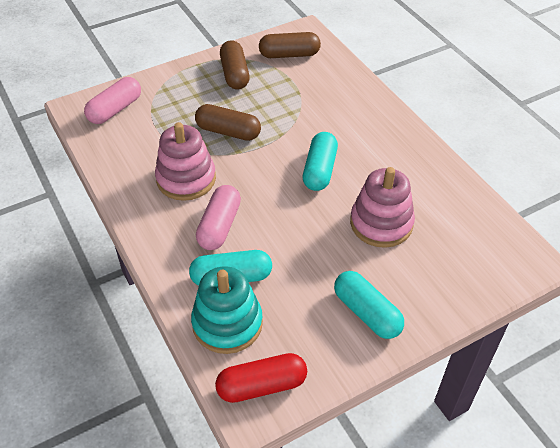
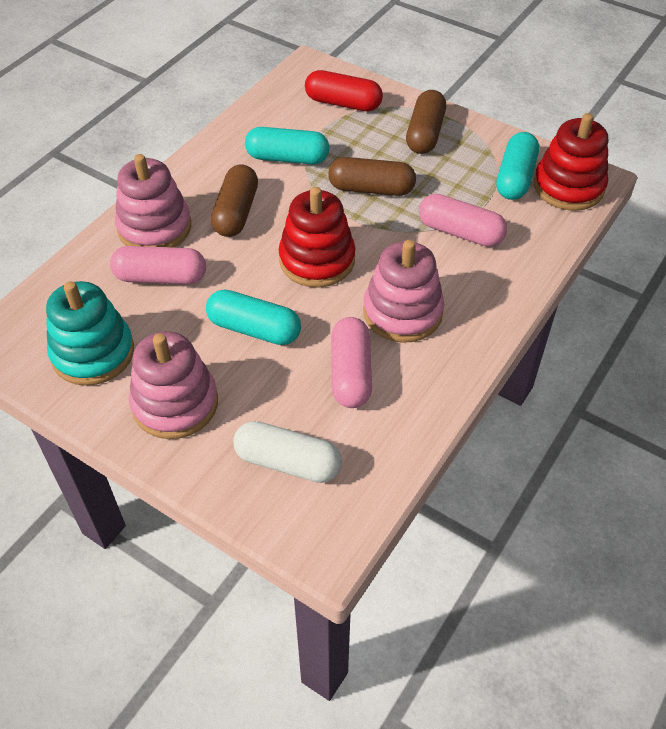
pink capsule: 2 -> 3
pink stacking toy: 2 -> 3
red stacking toy: 0 -> 2
white capsule: 0 -> 1

